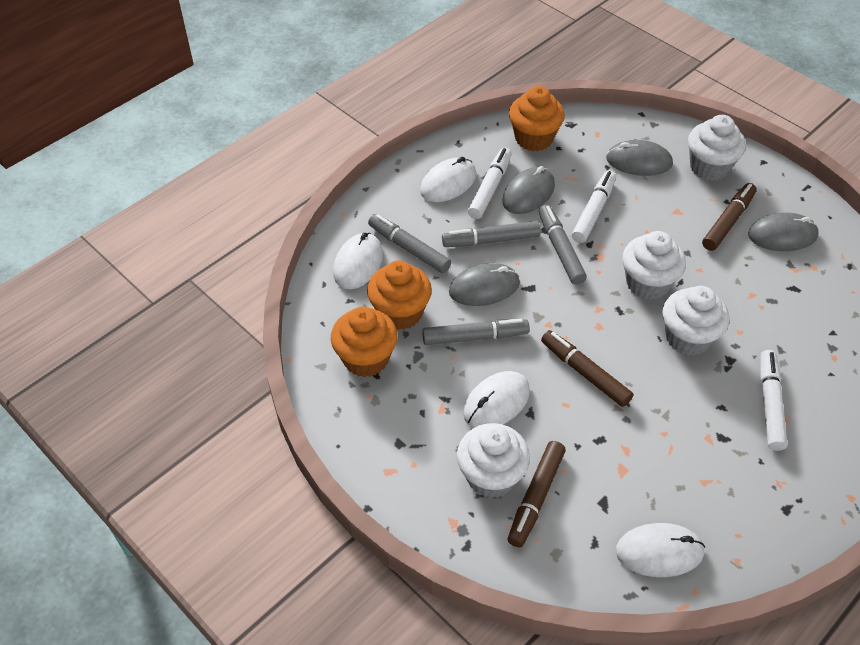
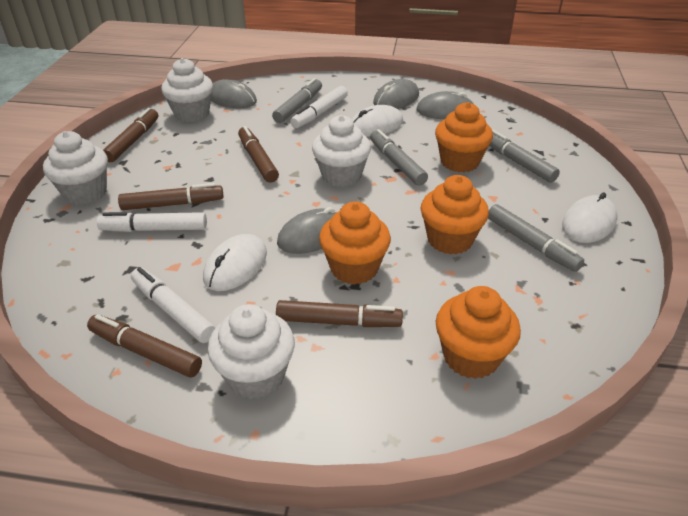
brown marker: 3 -> 5
orange cupcake: 3 -> 4
white mouse: 4 -> 3

